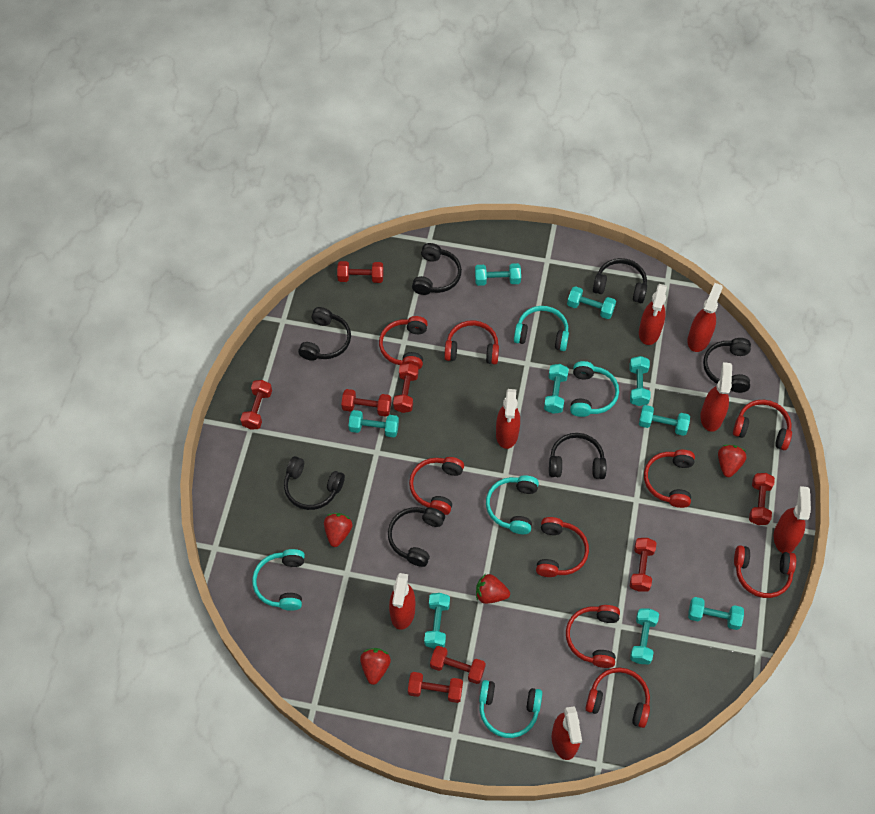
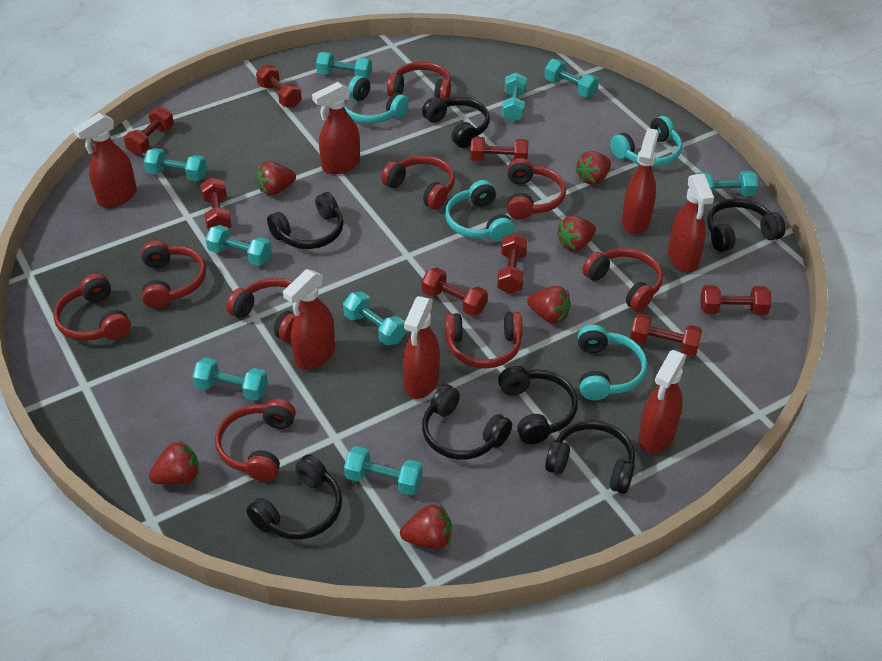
red strawberry: 4 -> 6
turquoise headphones: 5 -> 4

